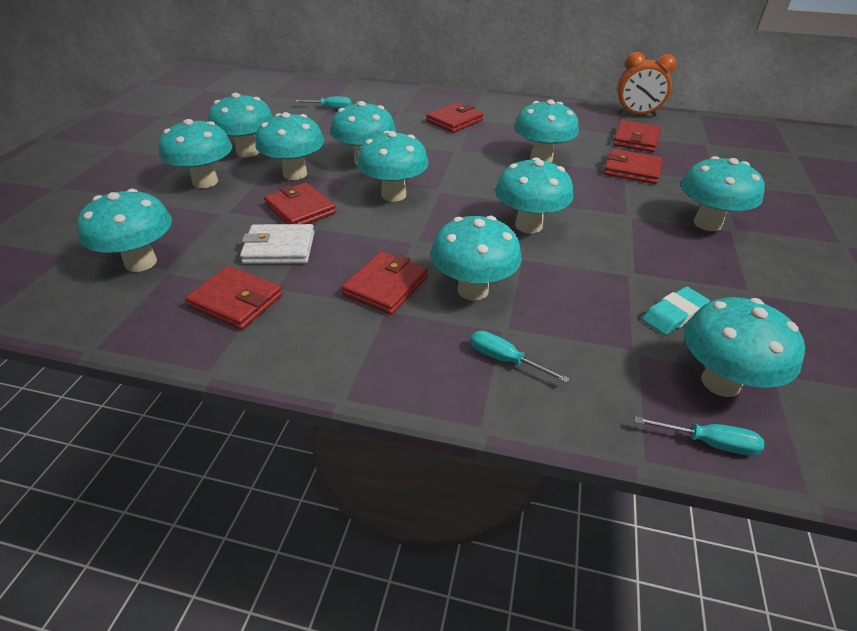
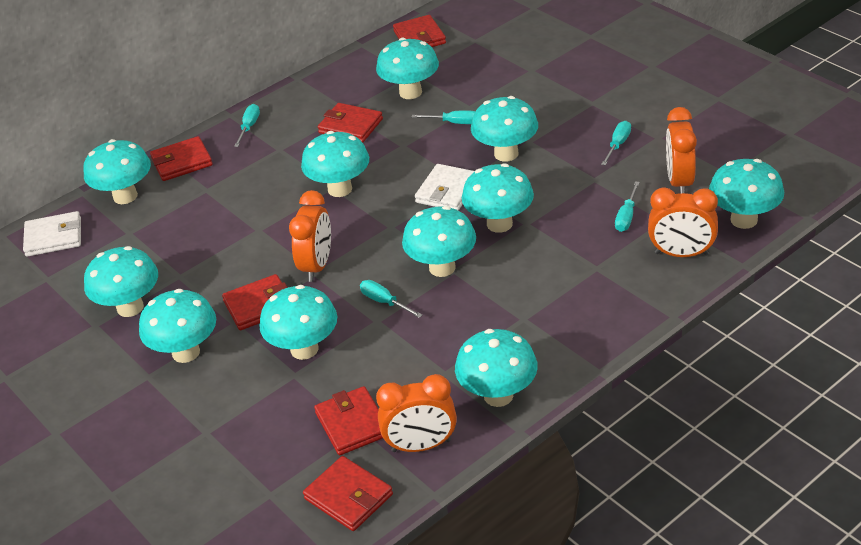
orange clock: 1 -> 4
turquoise eraser: 1 -> 0
turquoise screwdriver: 3 -> 5
white wallet: 1 -> 2

